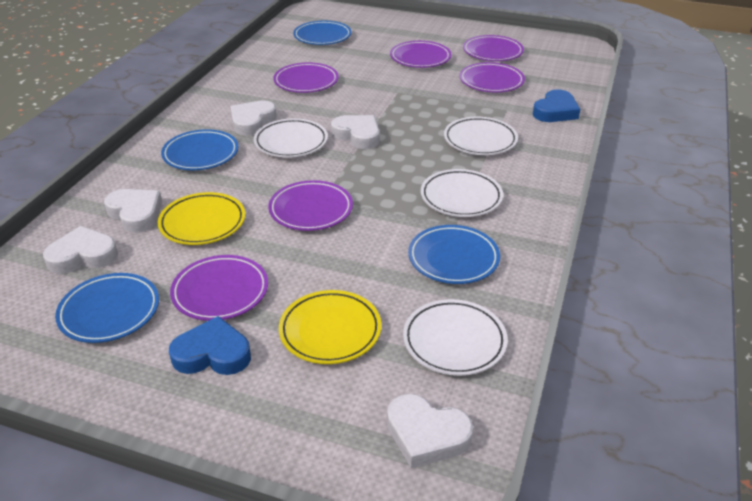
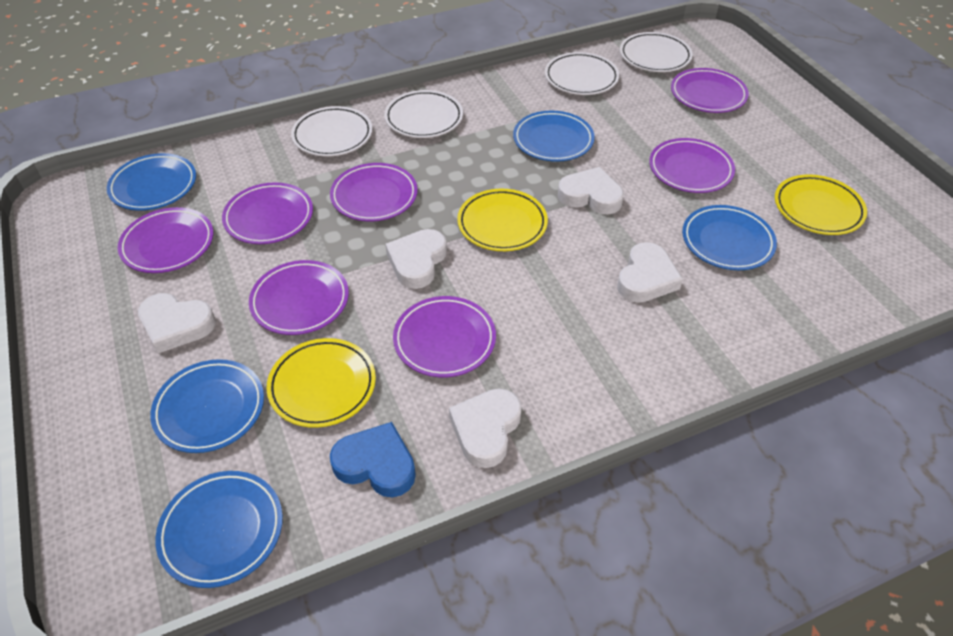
blue heart: 2 -> 1
blue plate: 4 -> 5
purple plate: 6 -> 7
yellow plate: 2 -> 3

